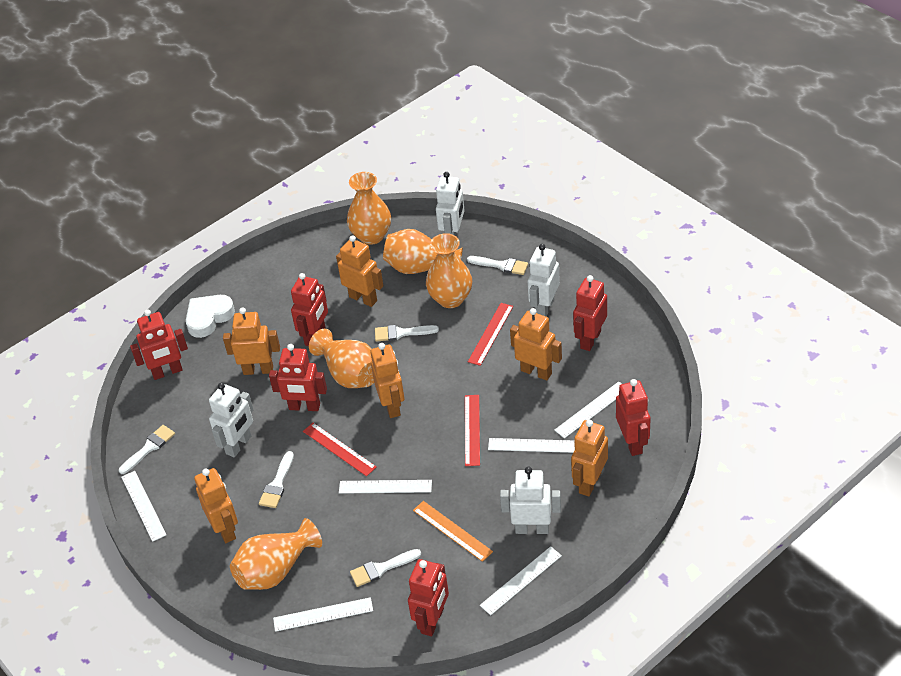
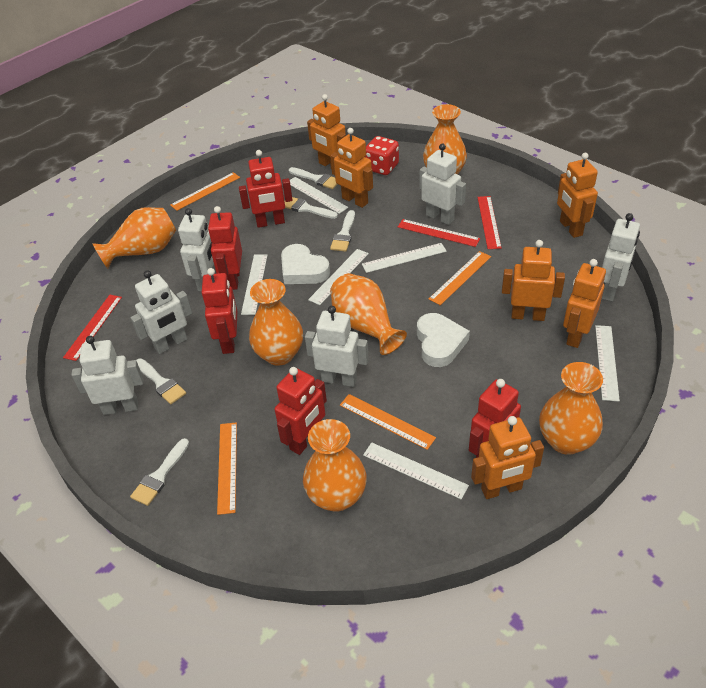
orange ruler: 1 -> 4
orange vase: 5 -> 6
red dice: 0 -> 1
red robot: 6 -> 5
white heart: 1 -> 2
white robot: 4 -> 6

